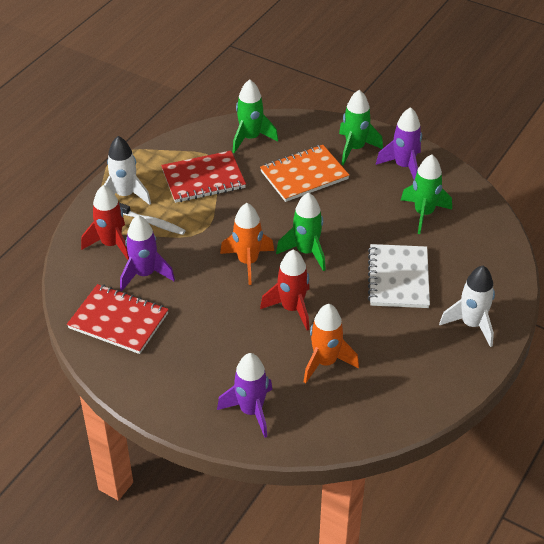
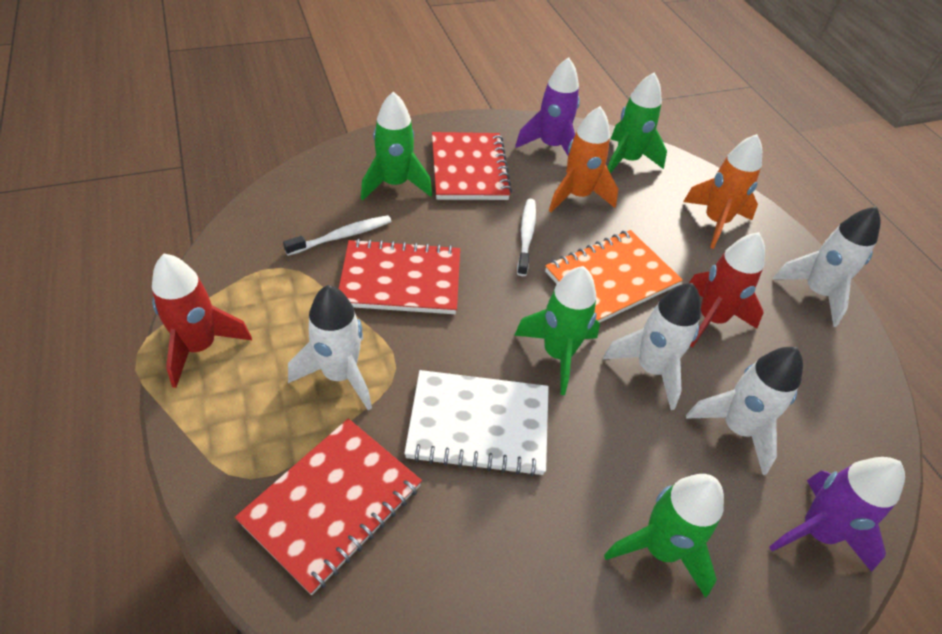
purple rocket: 3 -> 2
red notebook: 2 -> 3
white rocket: 2 -> 4
white toothbrush: 1 -> 2

